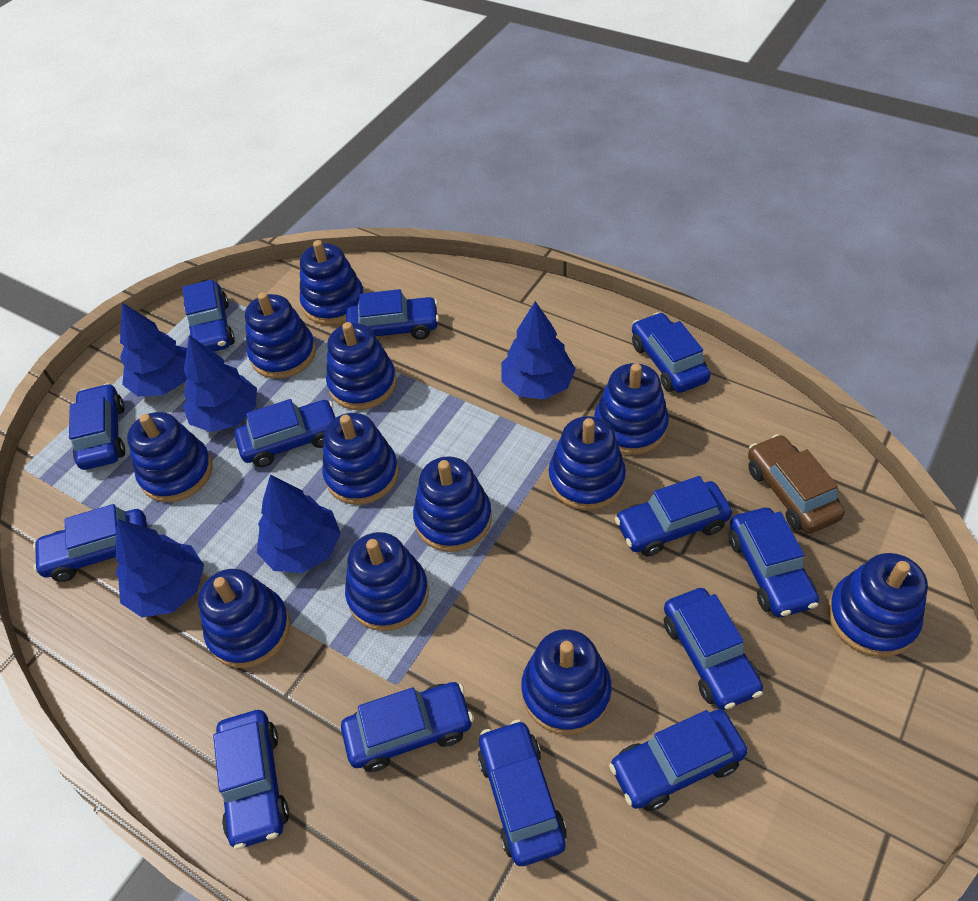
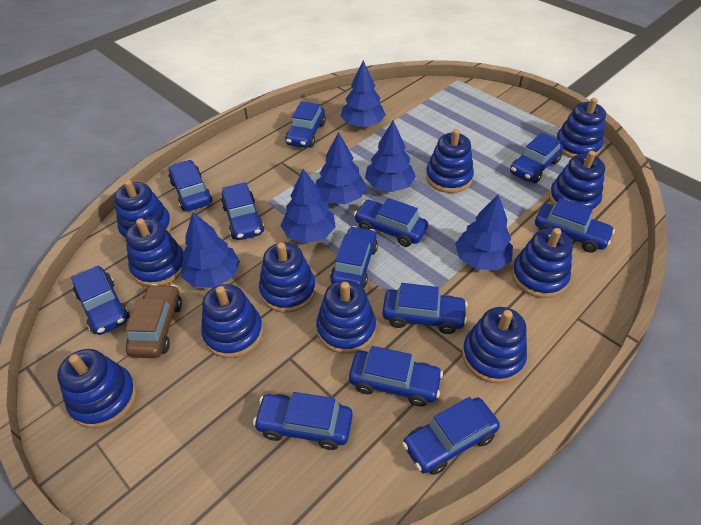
blue car: 13 -> 12
blue stacking toy: 12 -> 11
blue tree: 5 -> 6

